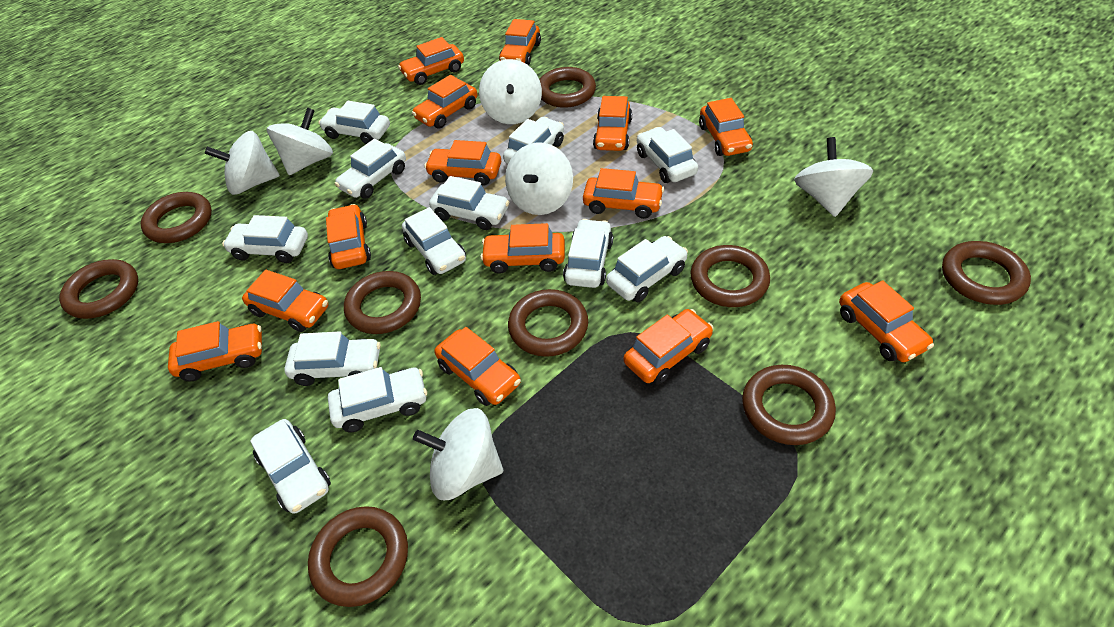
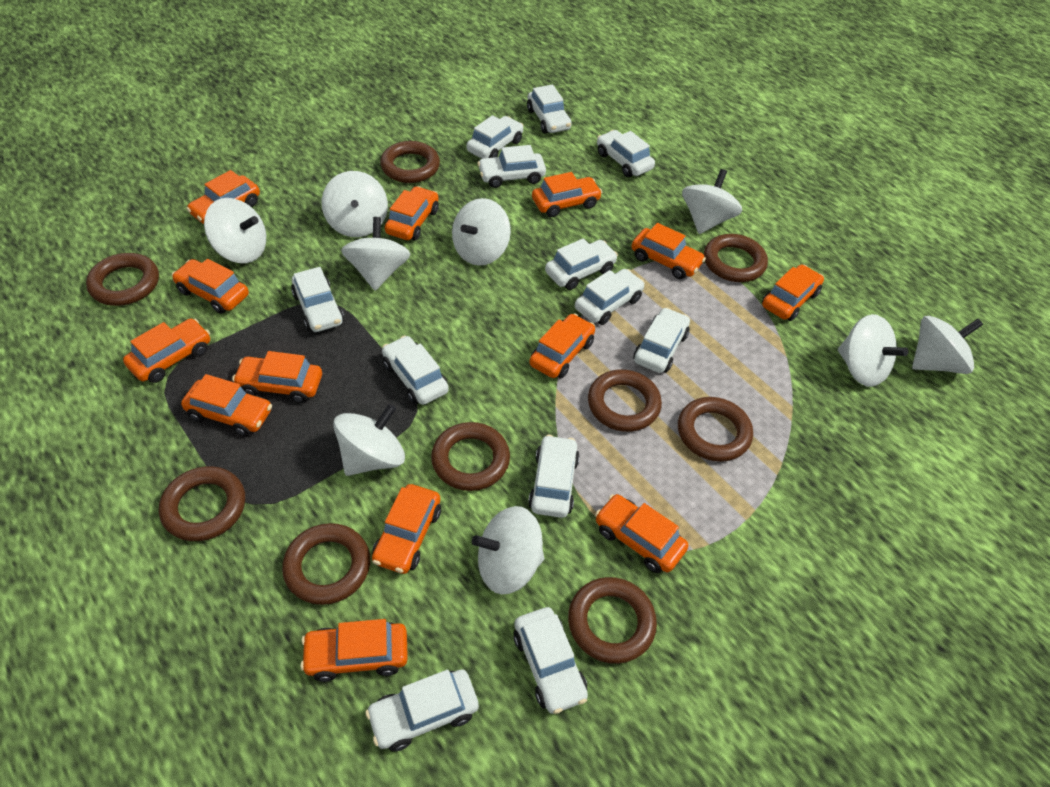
orange car: 14 -> 13
white spinning top: 6 -> 9

